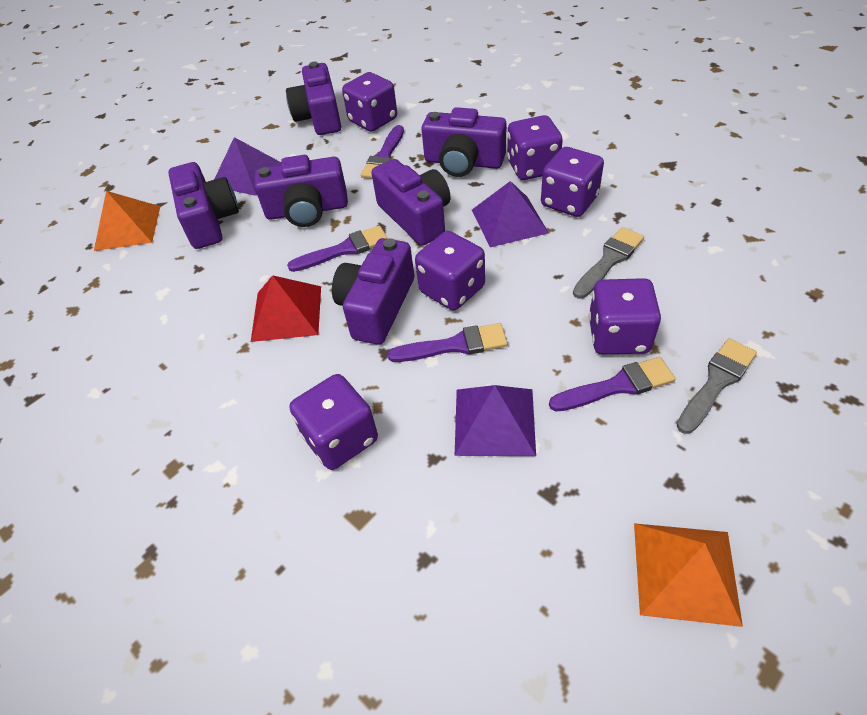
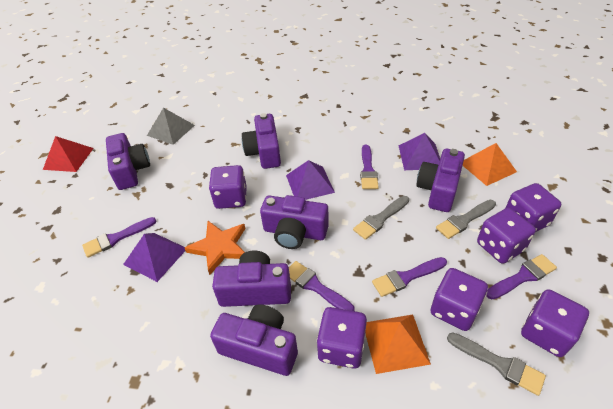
grey brush: 2 -> 3
grey pyramid: 0 -> 1
orange star: 0 -> 1
purple brush: 4 -> 5

